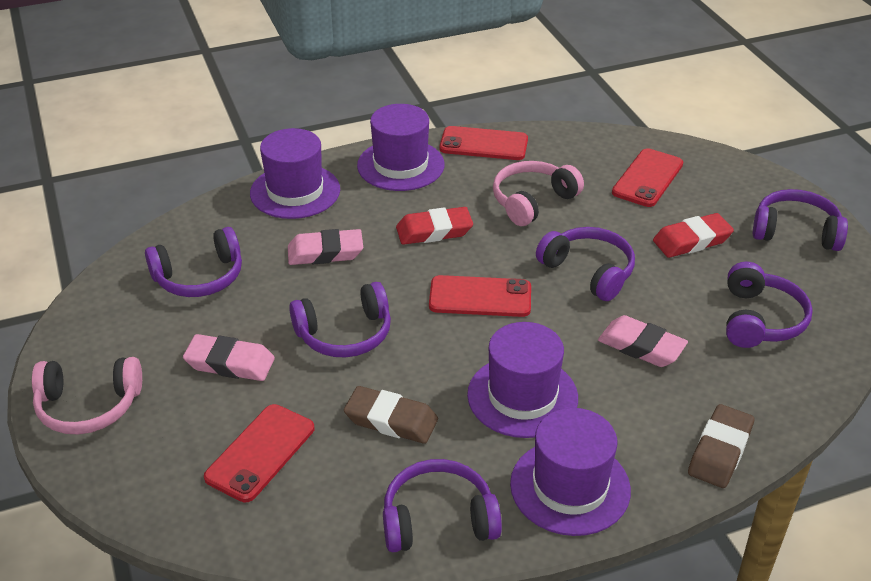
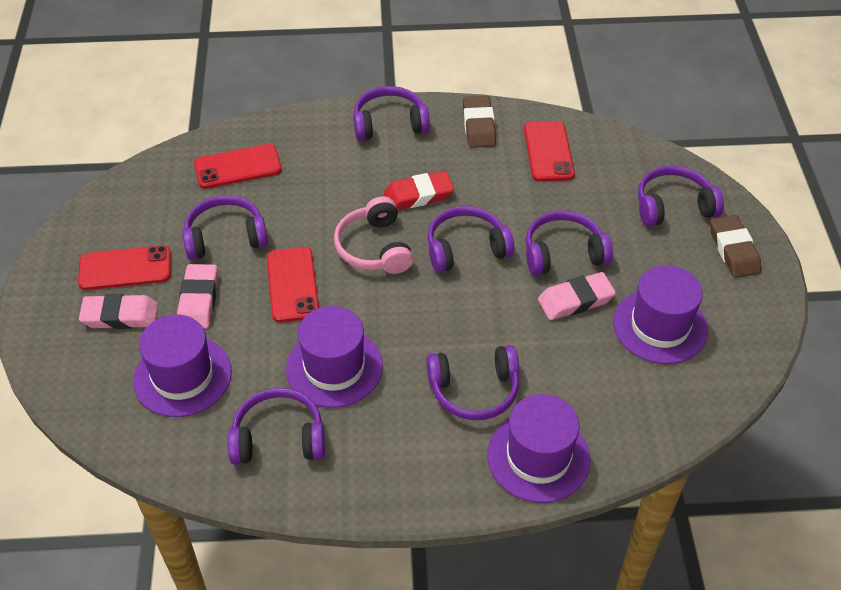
pink headphones: 2 -> 1
purple headphones: 6 -> 7
red eraser: 2 -> 1

